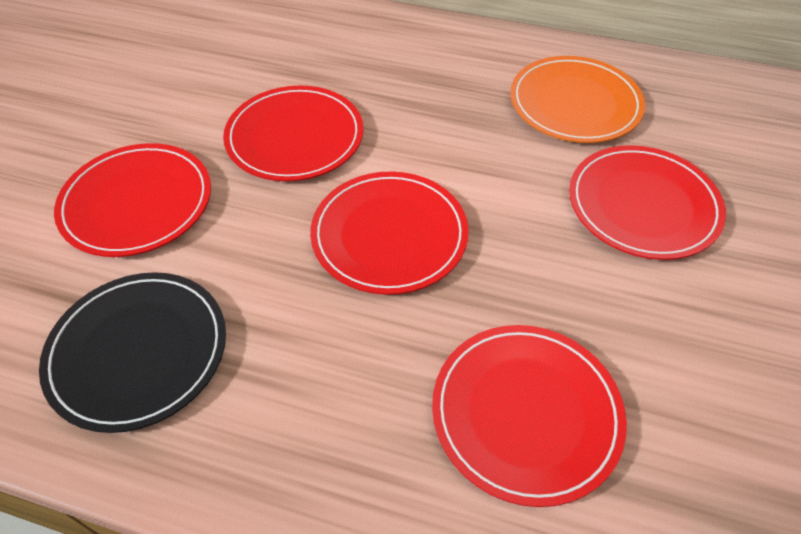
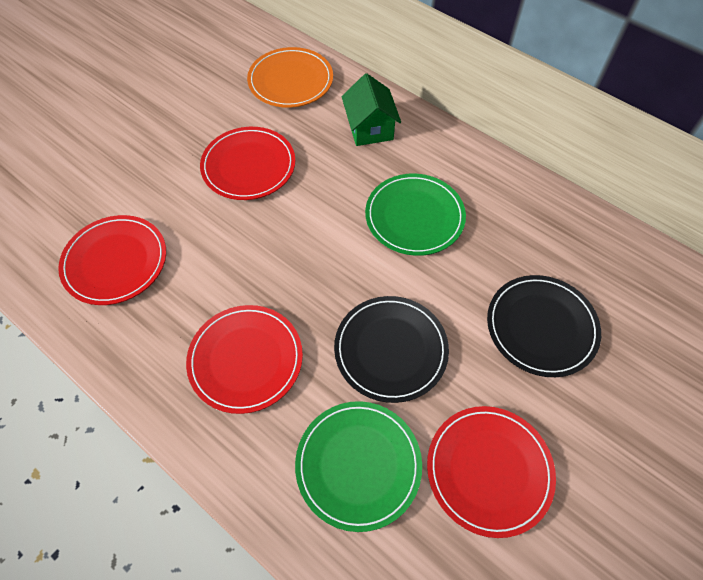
black plate: 1 -> 2
green house: 0 -> 1
green plate: 0 -> 2
red plate: 5 -> 4

